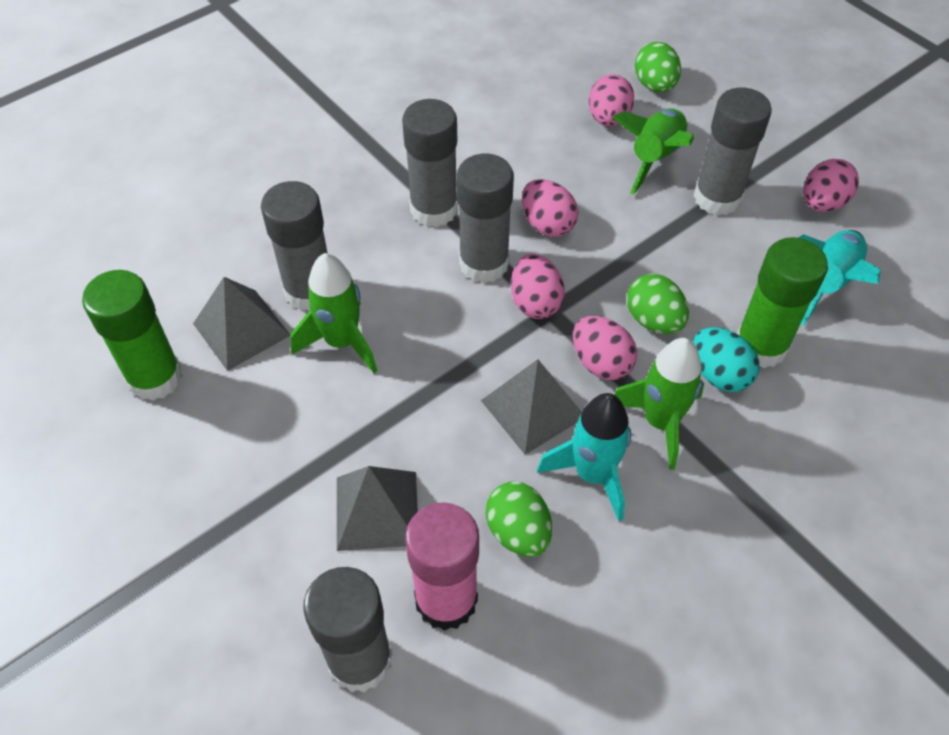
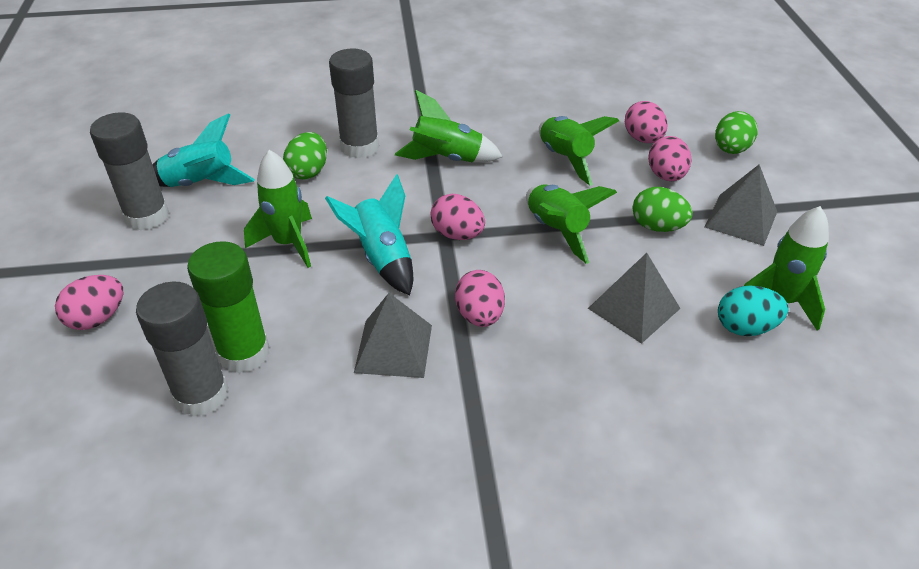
green glue stick: 2 -> 1
green rocket: 3 -> 5
grey glue stick: 5 -> 3
pink glue stick: 1 -> 0

